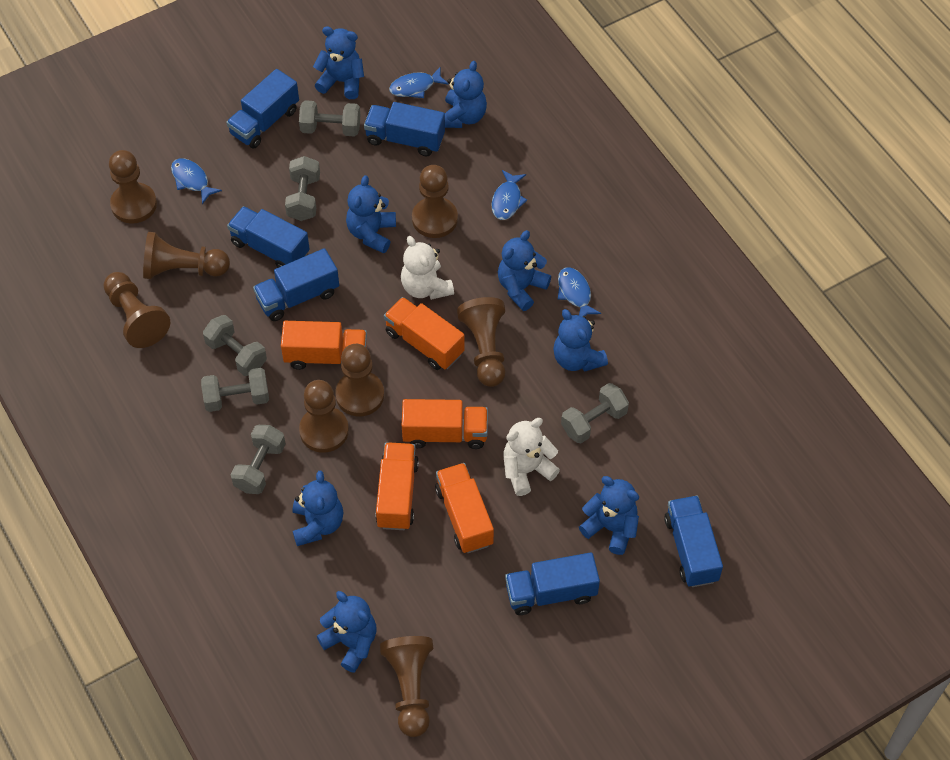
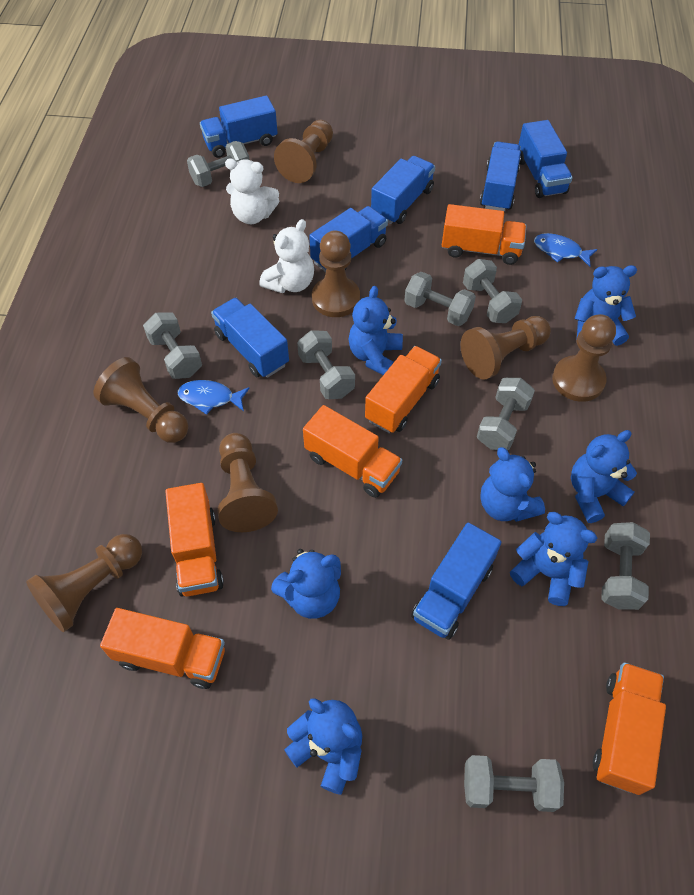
blue fish: 4 -> 2
blue teddy bear: 8 -> 7
blue truck: 6 -> 7
brown pawn: 8 -> 7
grey dumbbell: 6 -> 8
orange truck: 5 -> 6

